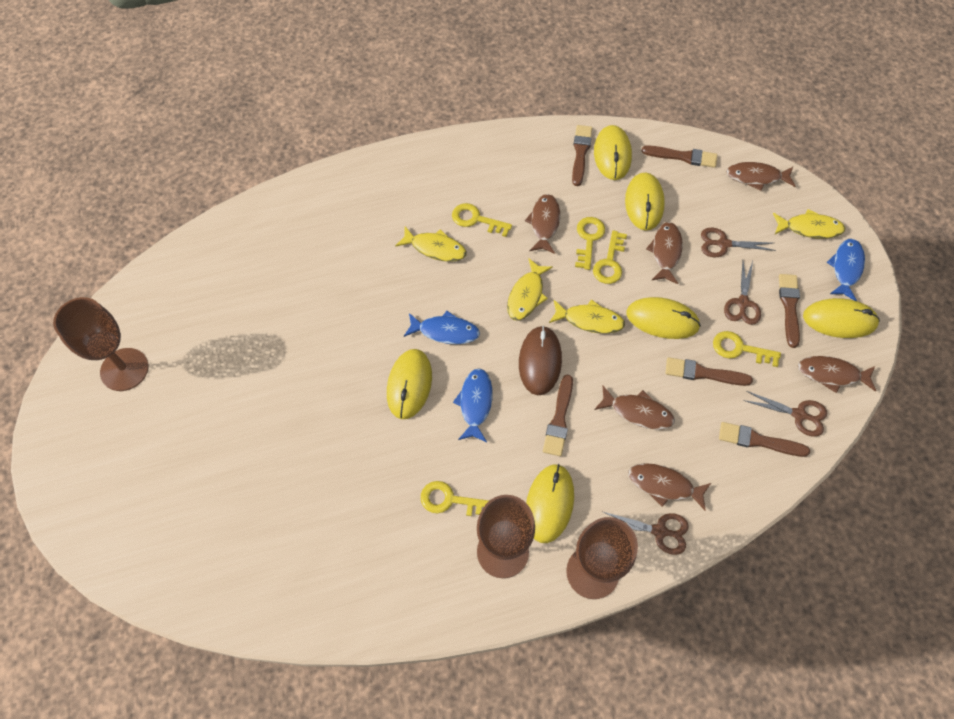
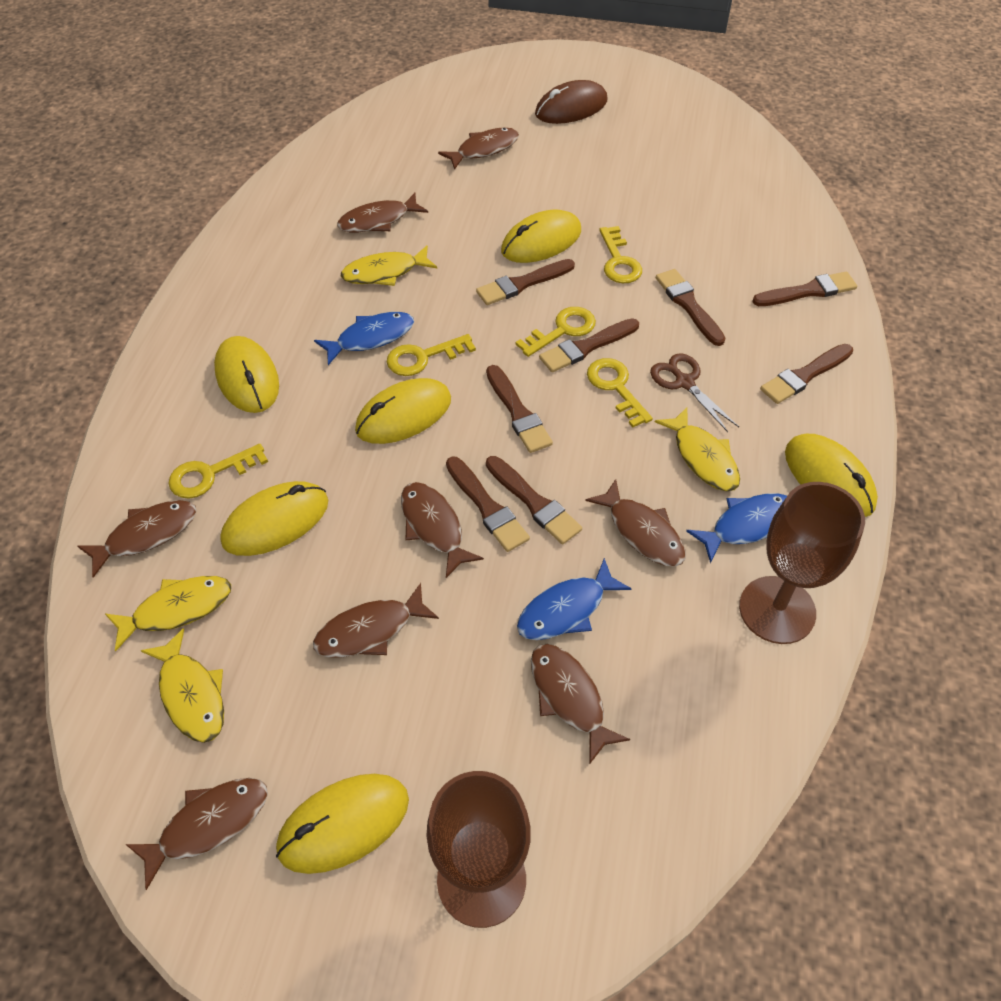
brown brush: 6 -> 8
brown fish: 6 -> 8
brown goblet: 3 -> 2
brown scissors: 4 -> 1

